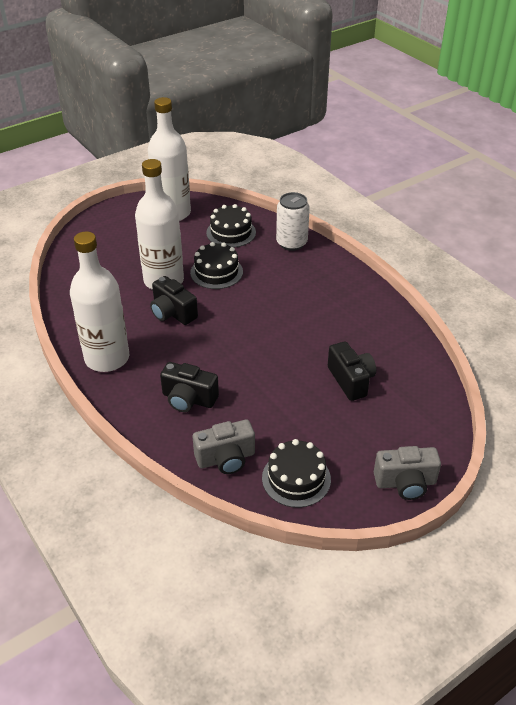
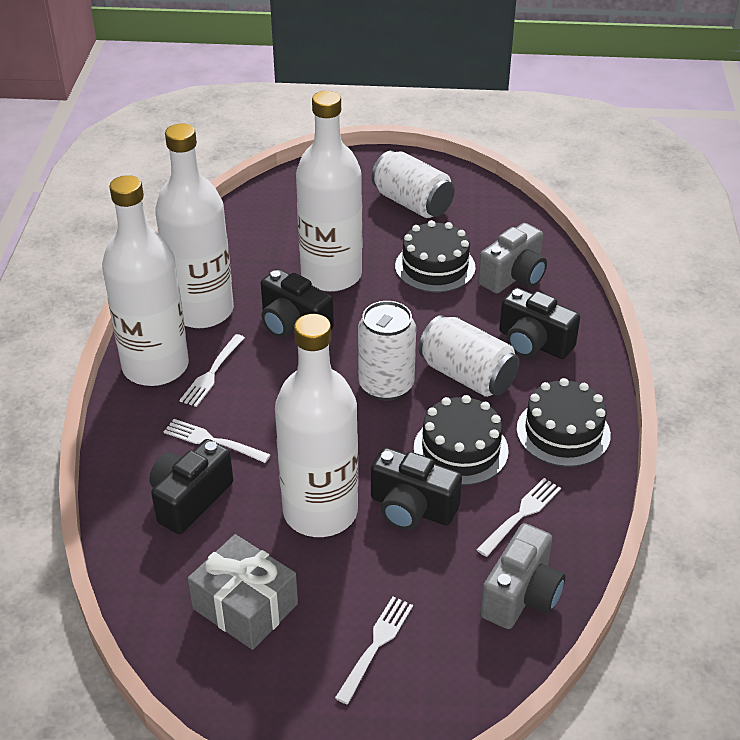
black camera: 3 -> 4
grey gift: 0 -> 1
white bottle: 3 -> 4
white can: 1 -> 3
white fork: 0 -> 4

